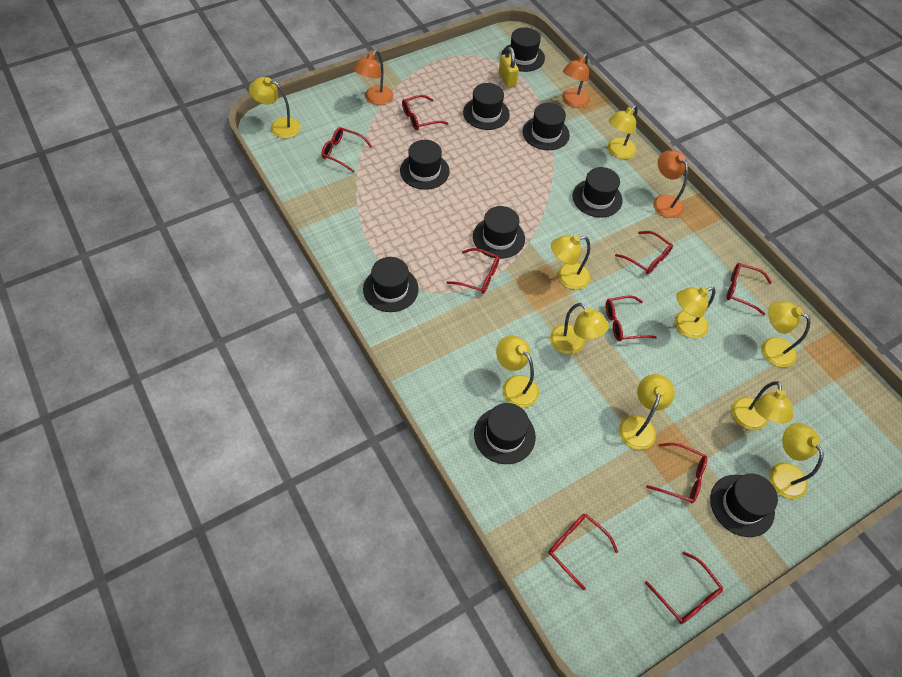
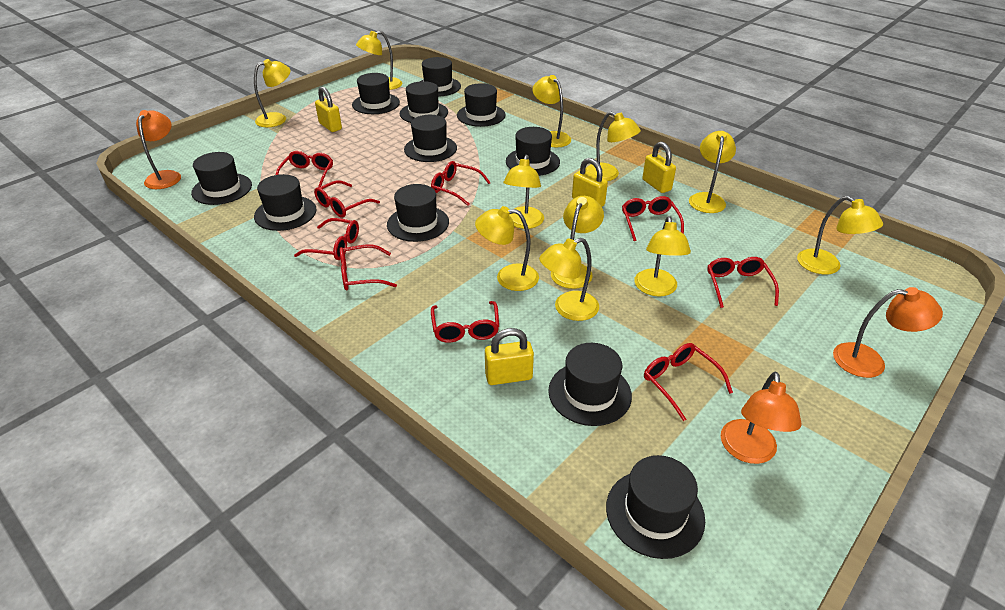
black hat: 9 -> 11
yellow lamp: 10 -> 11
yellow padlock: 1 -> 4

